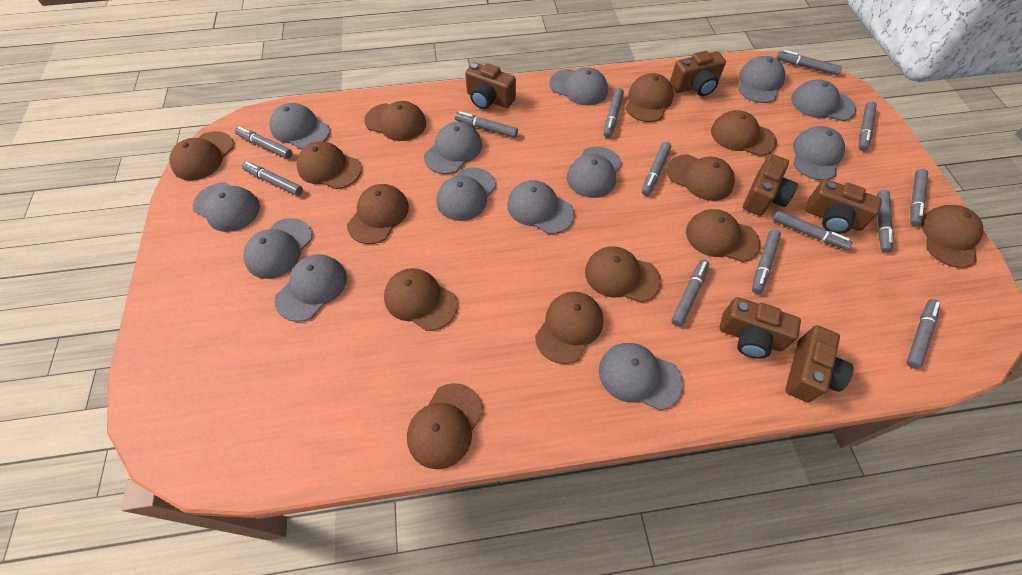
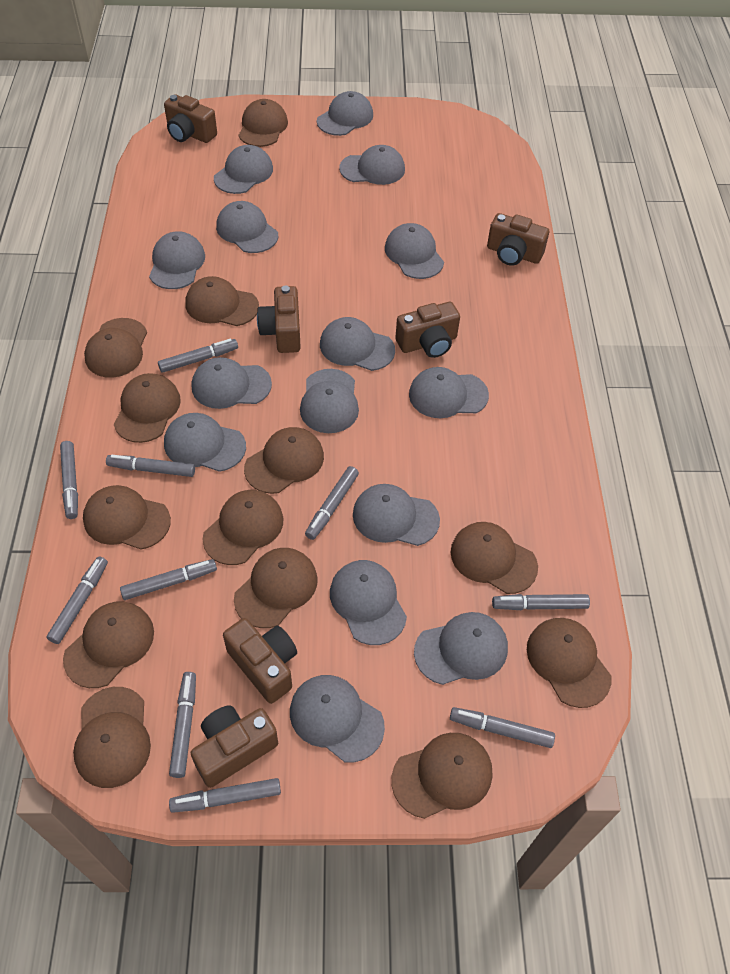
grey cap: 13 -> 15
grey marker: 13 -> 10

